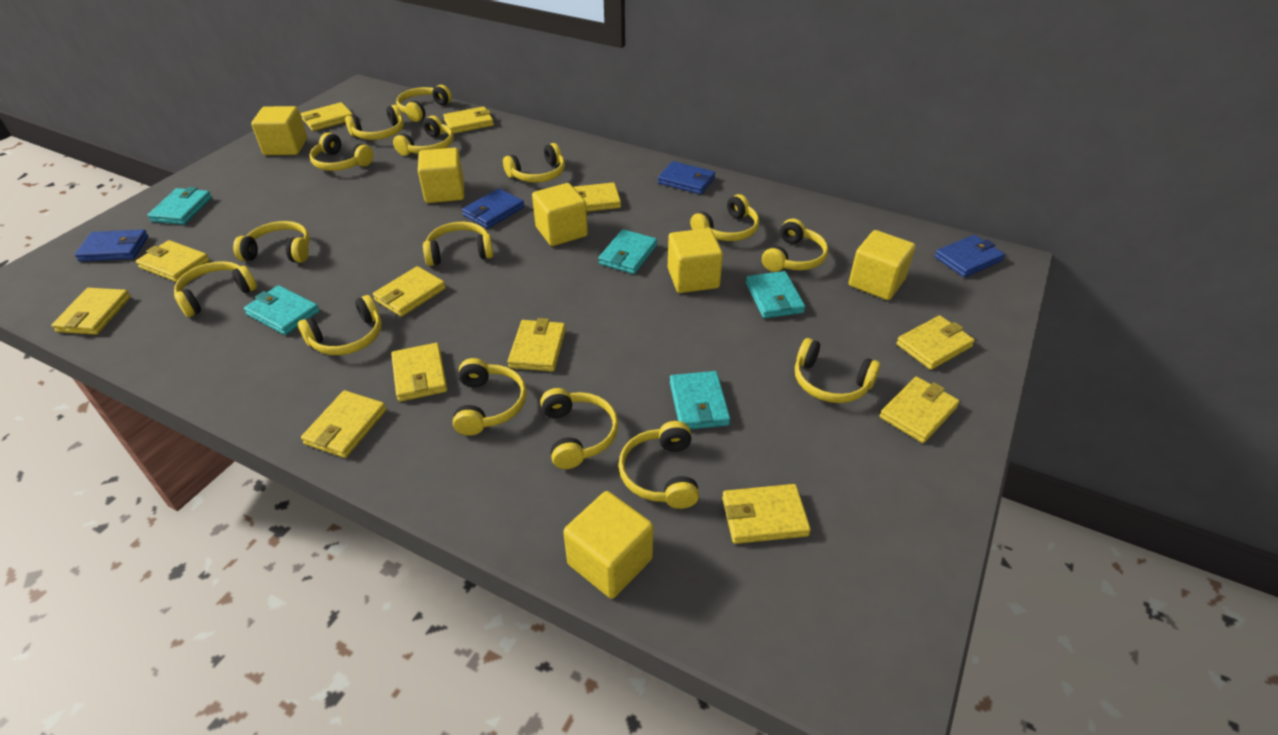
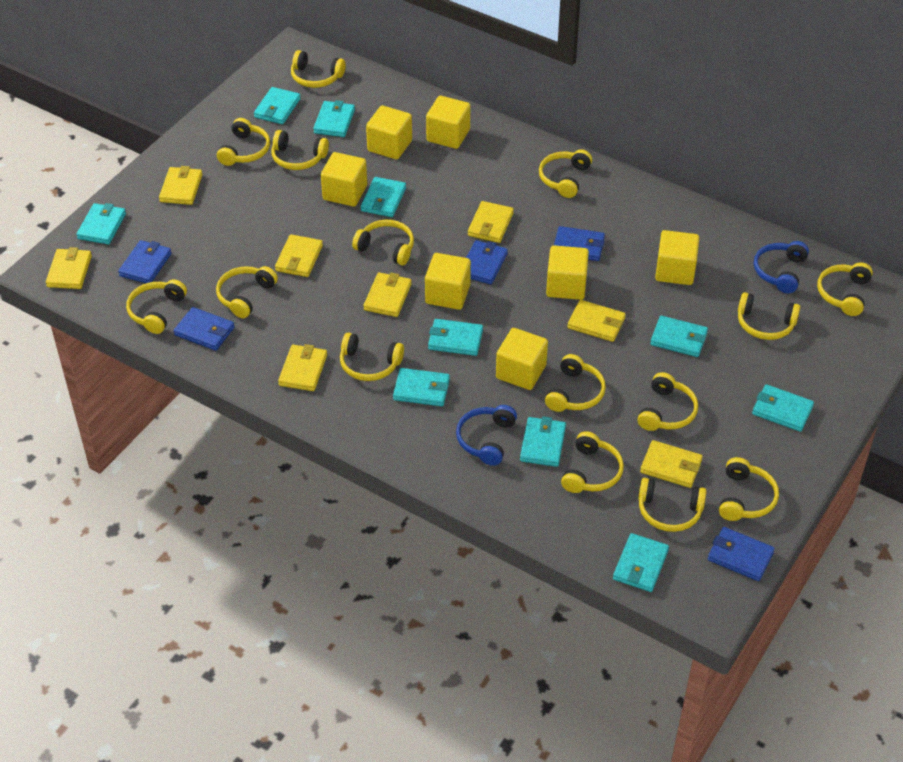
blue headphones: 0 -> 2
blue wallet: 4 -> 5
turquoise wallet: 5 -> 10
yellow cube: 6 -> 7
yellow wallet: 12 -> 8

